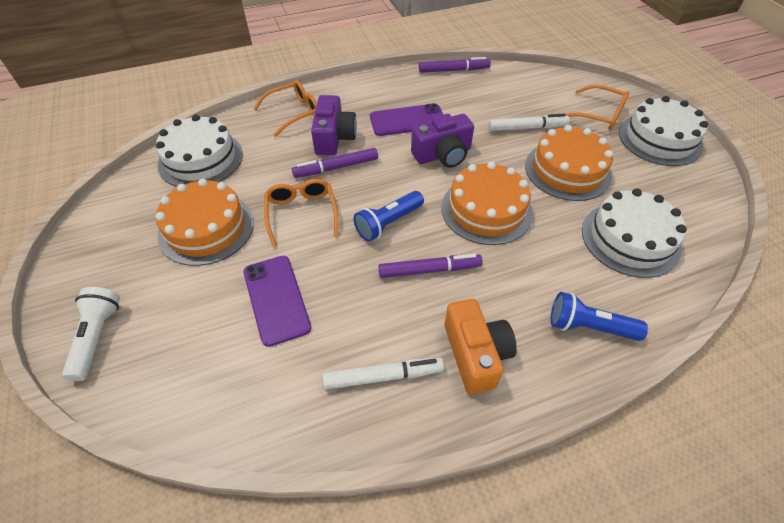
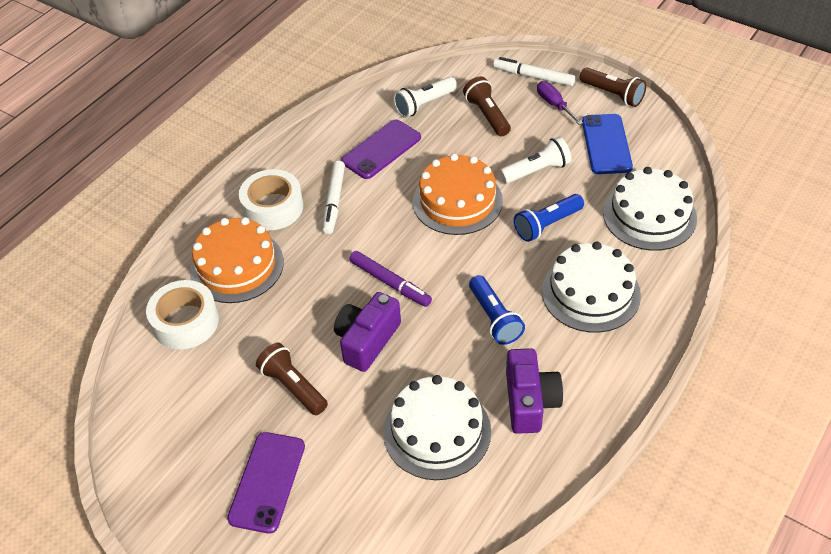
blue phone: 0 -> 1
brown flashlight: 0 -> 3
orange cake: 3 -> 2
orange camera: 1 -> 0
orange glasses: 3 -> 0
purple marker: 3 -> 1
purple screwdriver: 0 -> 1
white flashlight: 1 -> 2
white tape: 0 -> 2

